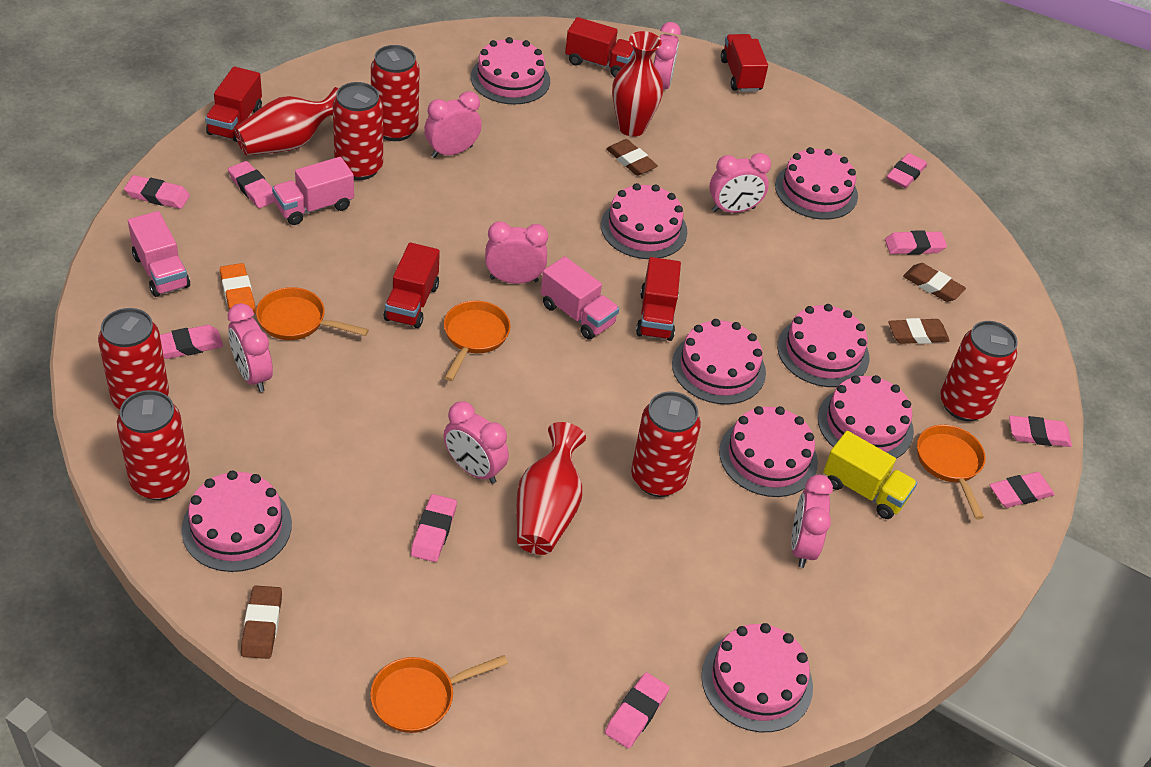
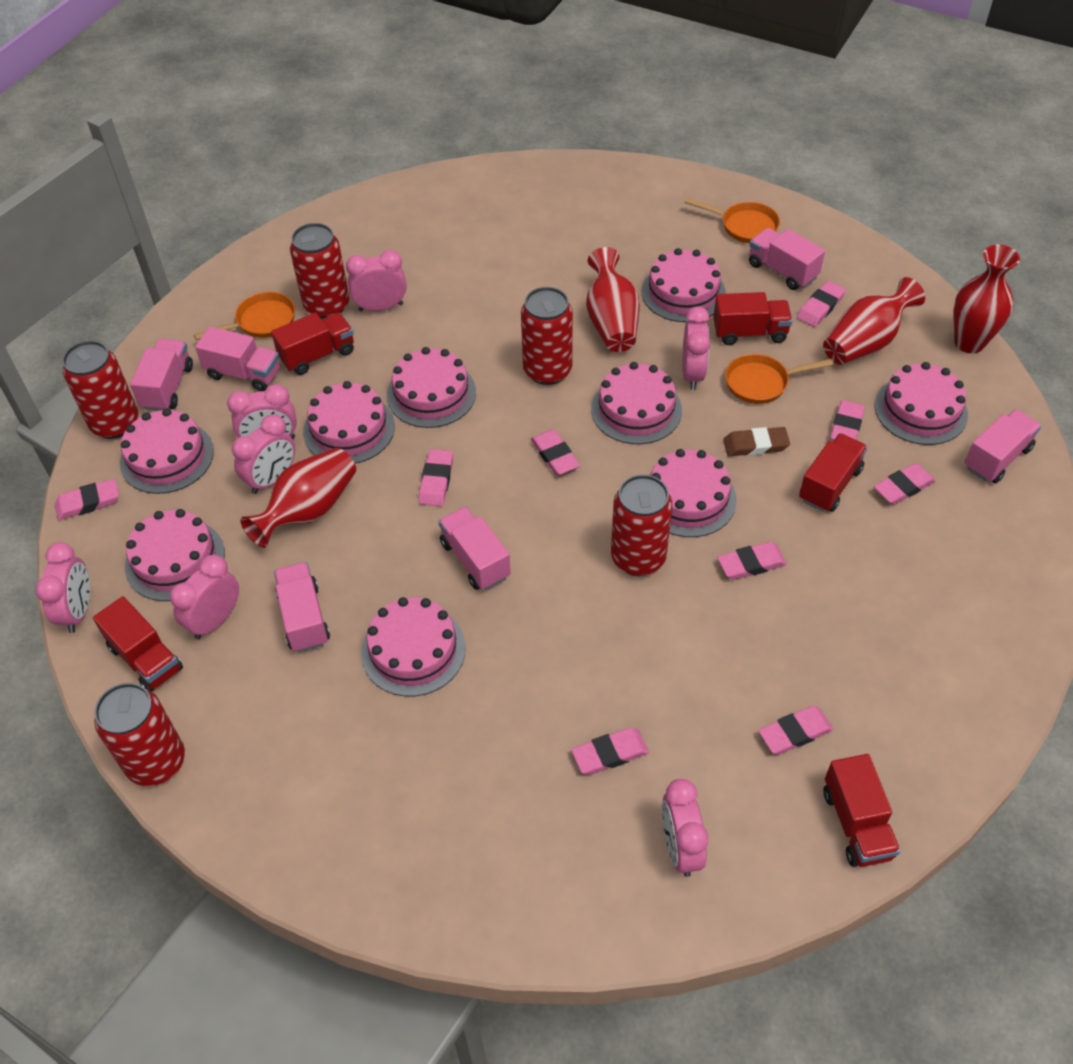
brown eraser: 4 -> 1
orange eraser: 1 -> 0
orange pan: 4 -> 3
pink truck: 3 -> 6
red can: 6 -> 5
red vase: 3 -> 4
yellow truck: 1 -> 0

